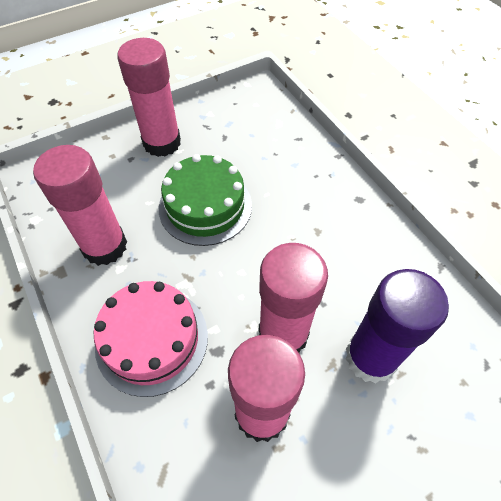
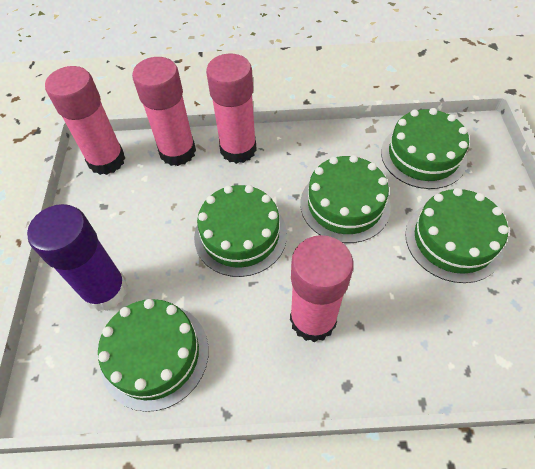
green cake: 1 -> 5
pink cake: 1 -> 0

